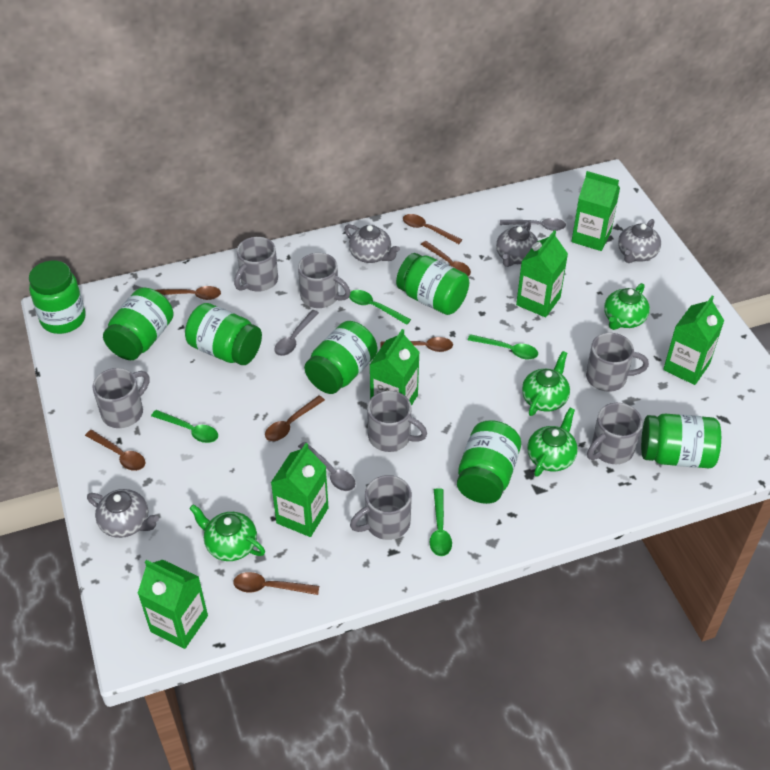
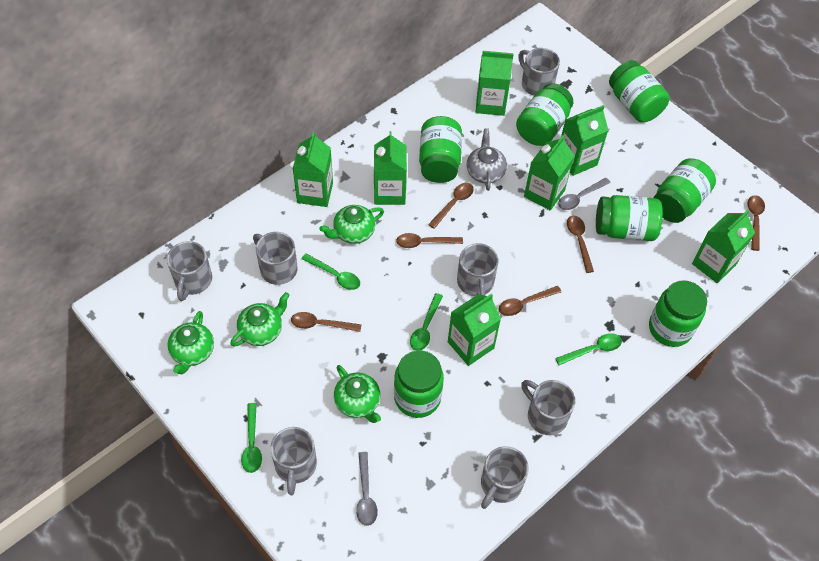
brown spoon: 7 -> 6
green carton: 6 -> 7
grey spoon: 3 -> 2
grey teapot: 4 -> 1

